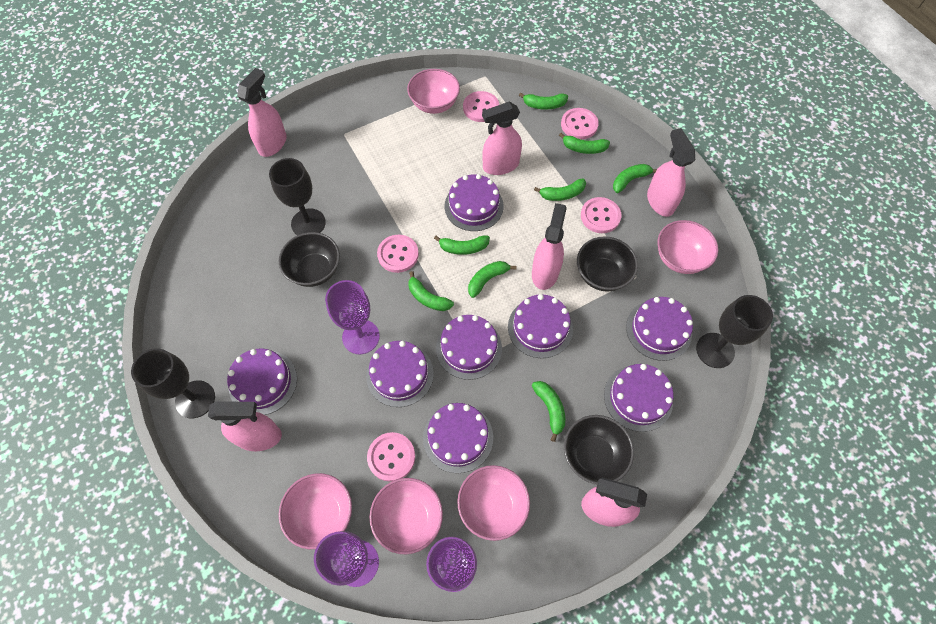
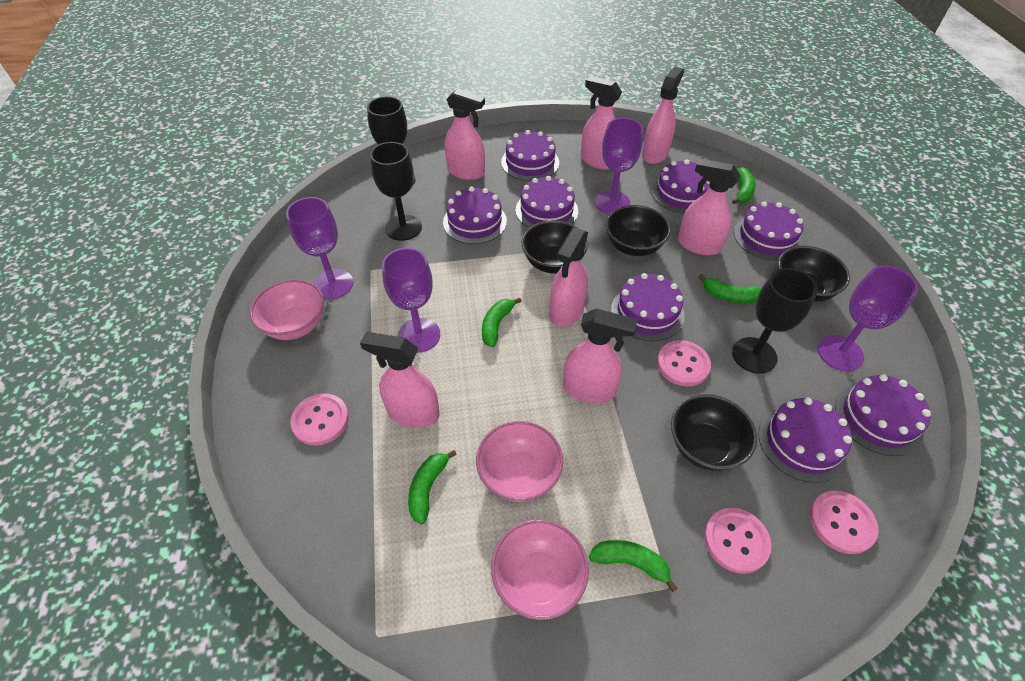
black bowl: 3 -> 4
green banana: 8 -> 5
pink bowl: 5 -> 3
pink button: 5 -> 4
pink spray bottle: 6 -> 7
purple goblet: 3 -> 4

